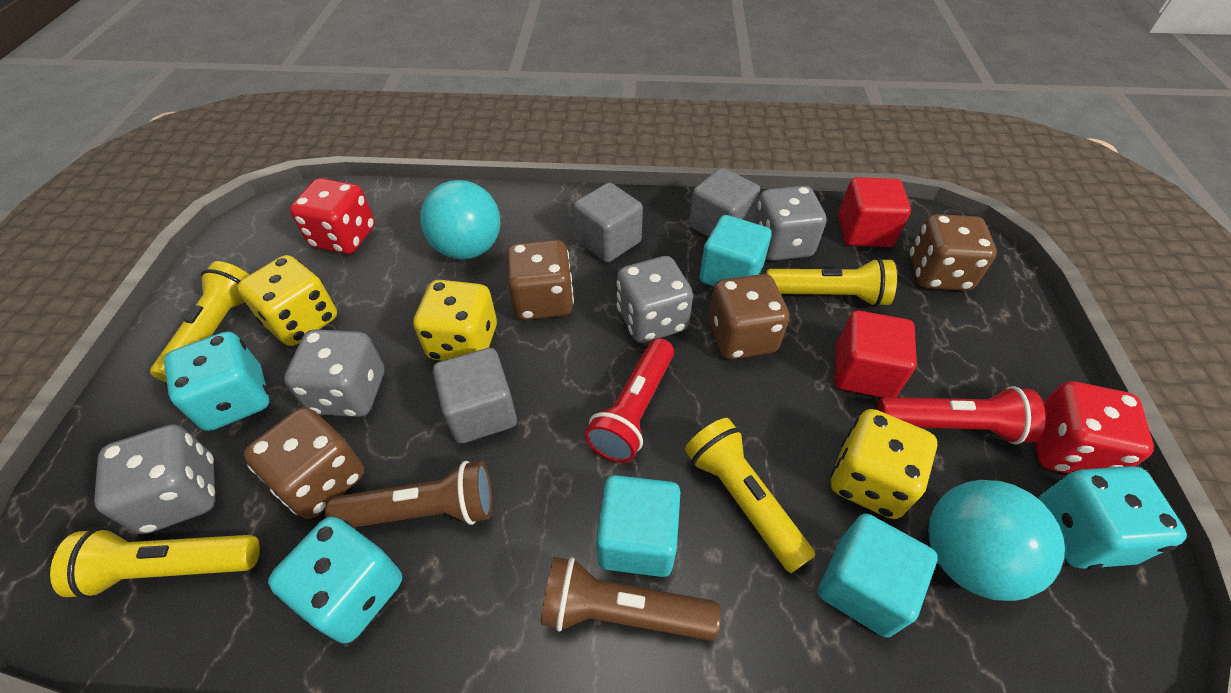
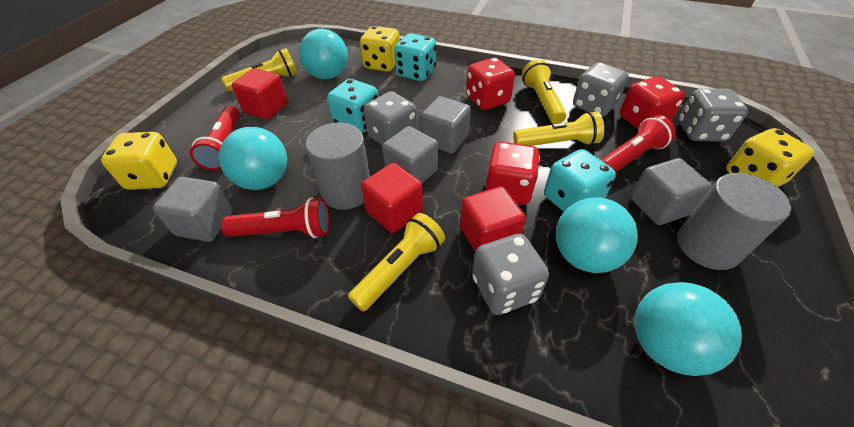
brown dice: 4 -> 0
brown flashlight: 2 -> 0
grey cube: 3 -> 4
grey cylinder: 0 -> 2
red cube: 2 -> 3
red dice: 2 -> 3
red flashlight: 2 -> 3
turquoise ball: 2 -> 4
turquoise cube: 3 -> 0

